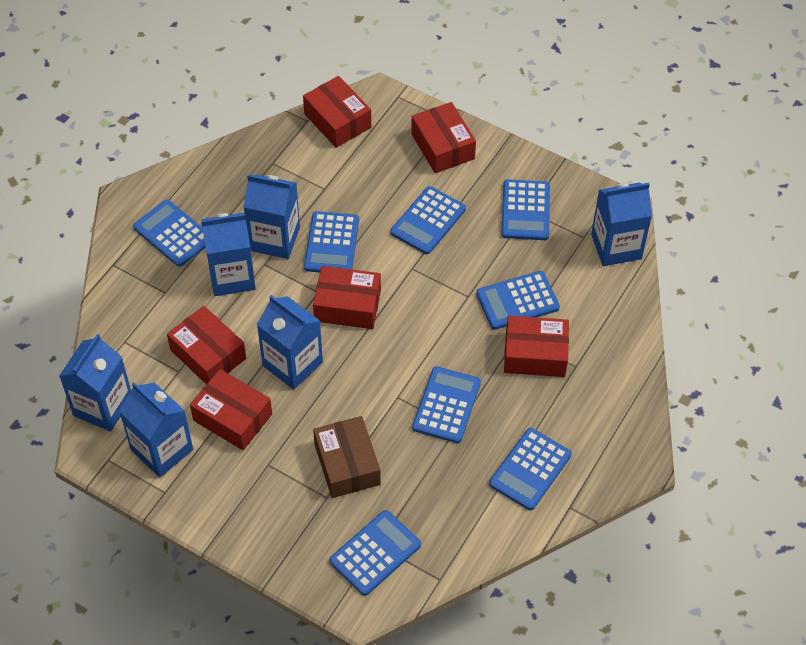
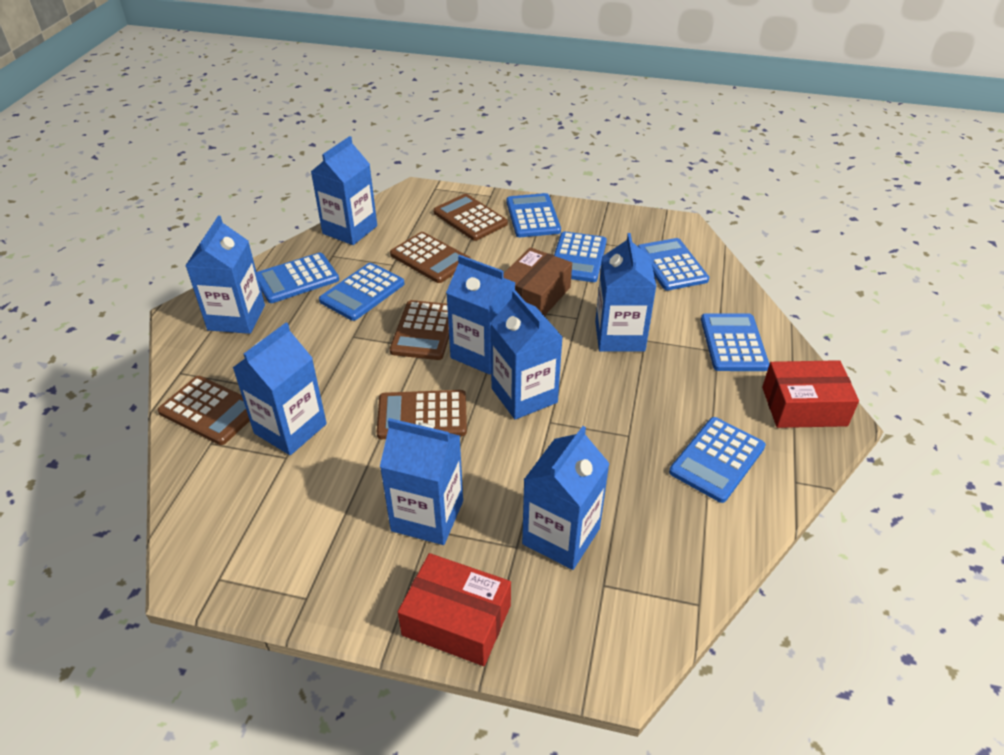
blue calculator: 8 -> 7
blue carton: 6 -> 8
brown calculator: 0 -> 5
red box: 6 -> 2

